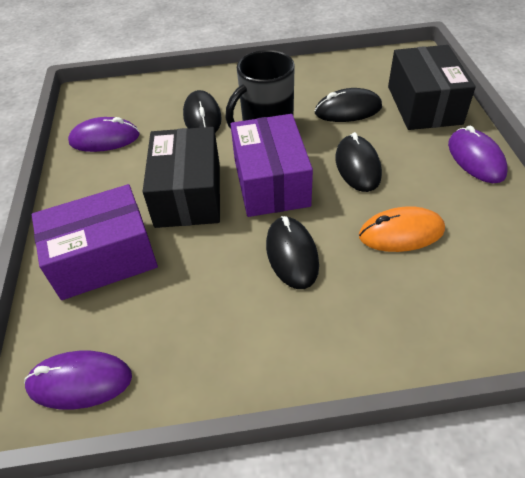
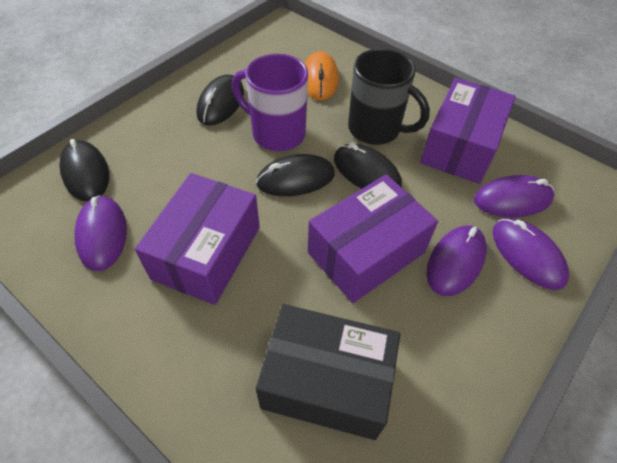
black box: 2 -> 1
purple box: 2 -> 3
purple mouse: 3 -> 4
purple mug: 0 -> 1

